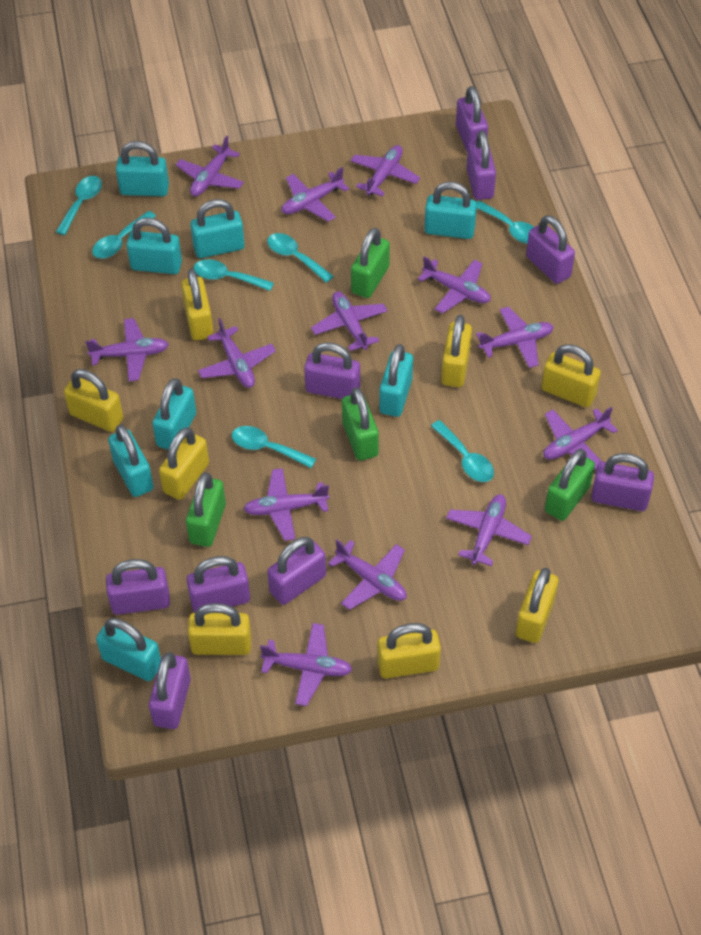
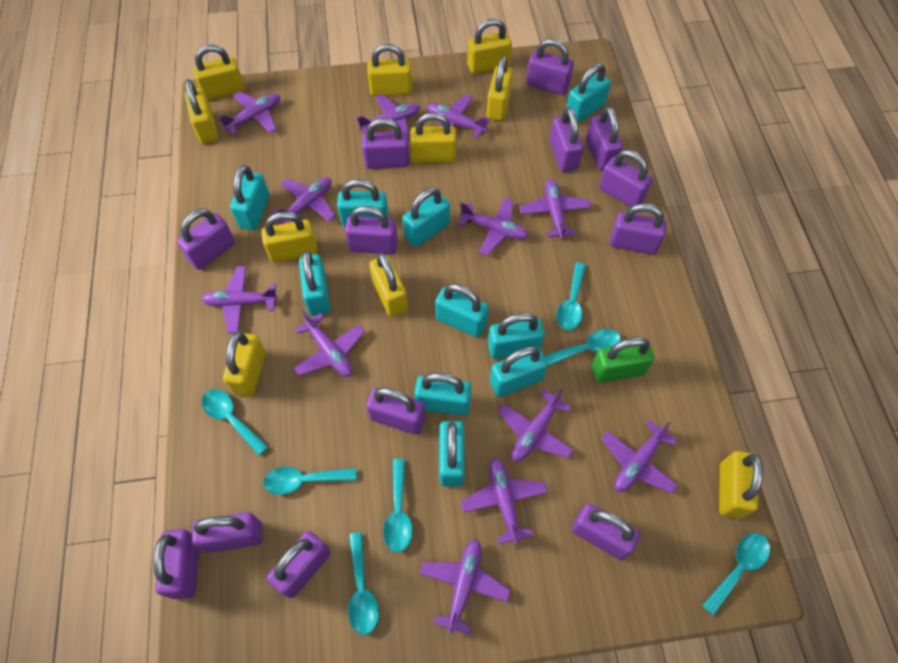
green padlock: 4 -> 1
purple padlock: 9 -> 13
purple plane: 13 -> 12
turquoise padlock: 8 -> 10
yellow padlock: 8 -> 10

